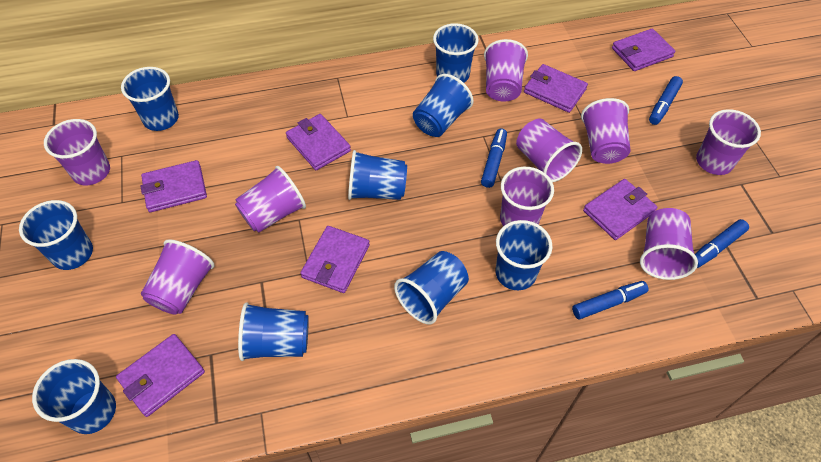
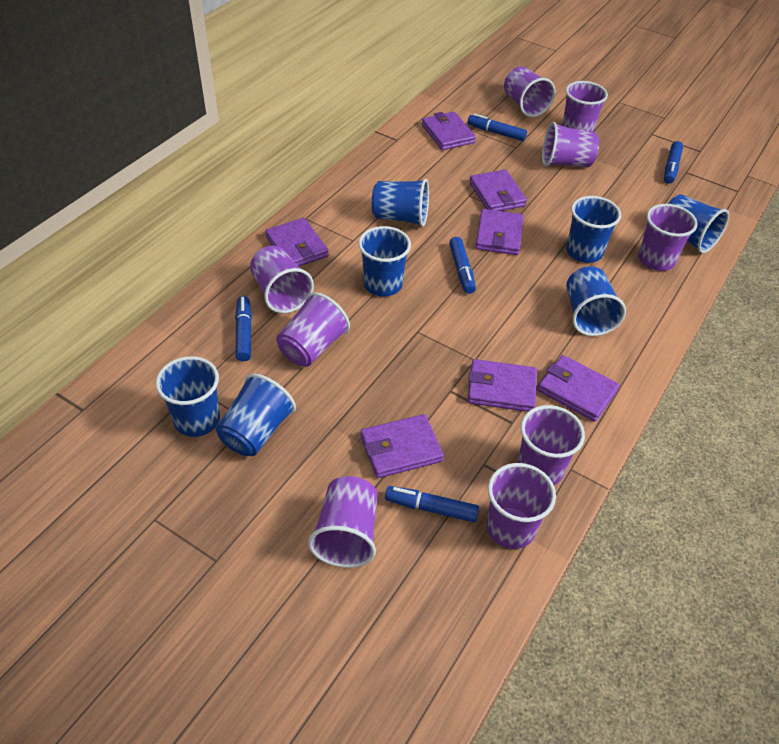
blue cup: 9 -> 7
blue marker: 4 -> 5

